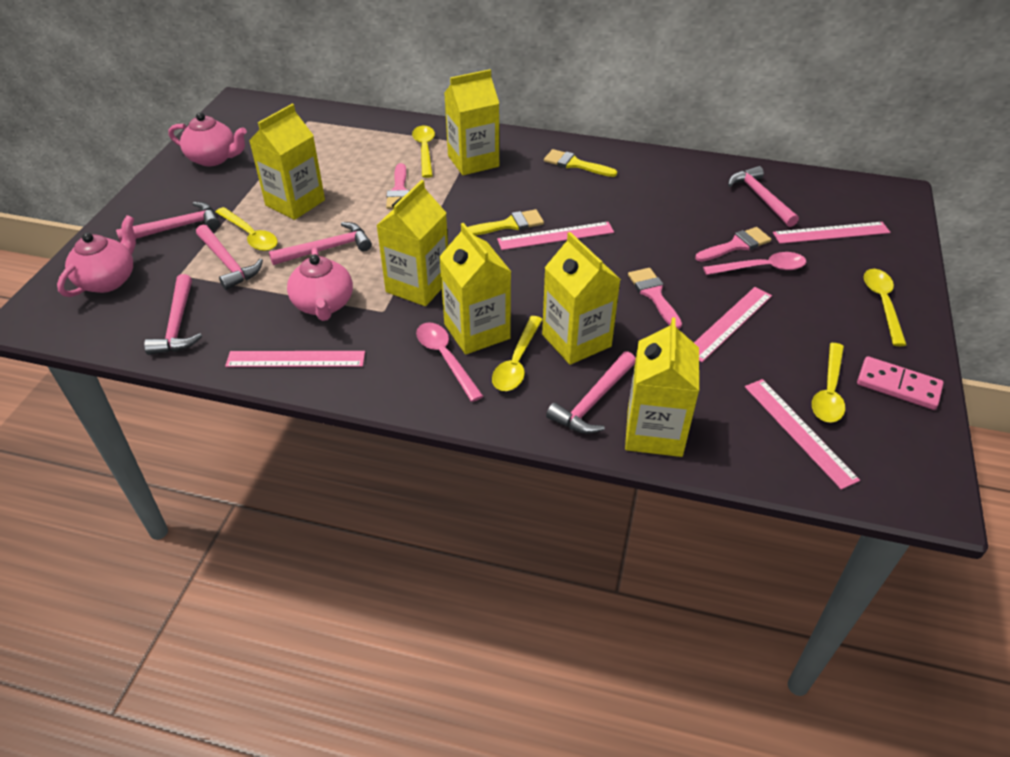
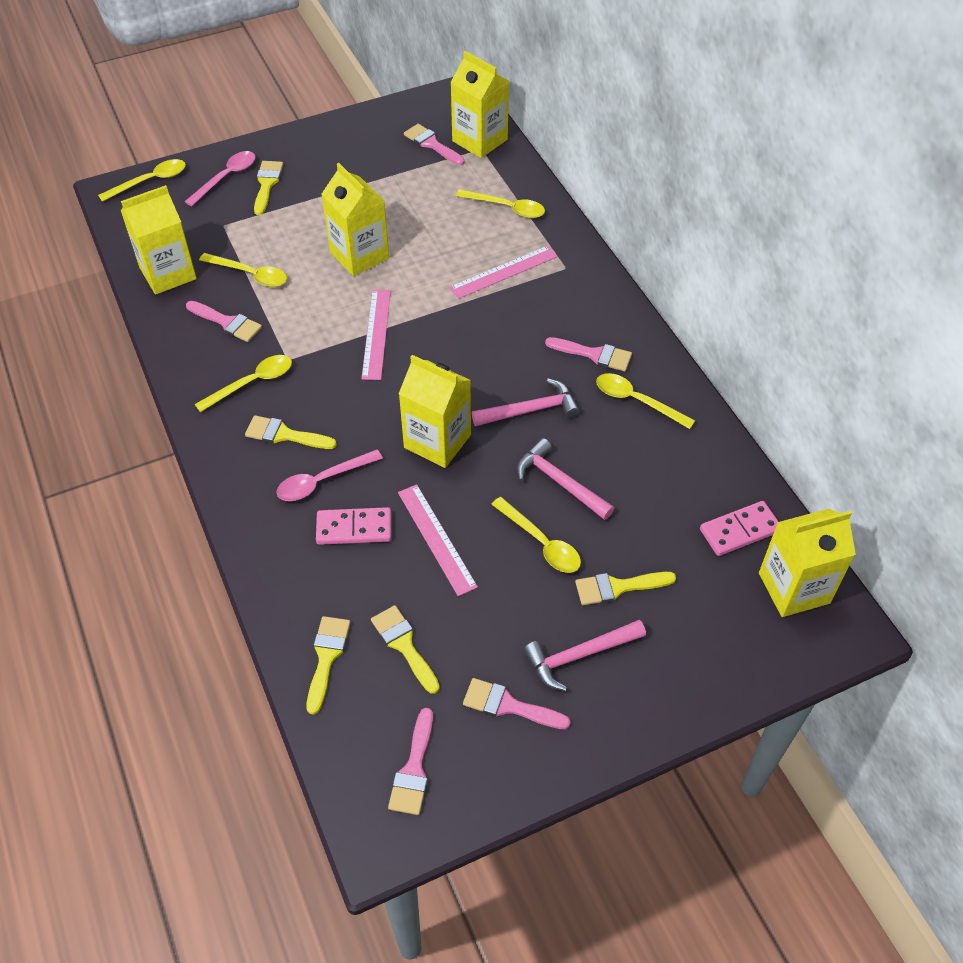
pink brush: 3 -> 5
pink domino: 1 -> 2
pink hammer: 6 -> 3
pink ruler: 5 -> 3
pink teapot: 3 -> 0
yellow brush: 2 -> 5
yellow carton: 6 -> 5
yellow spoon: 5 -> 6

